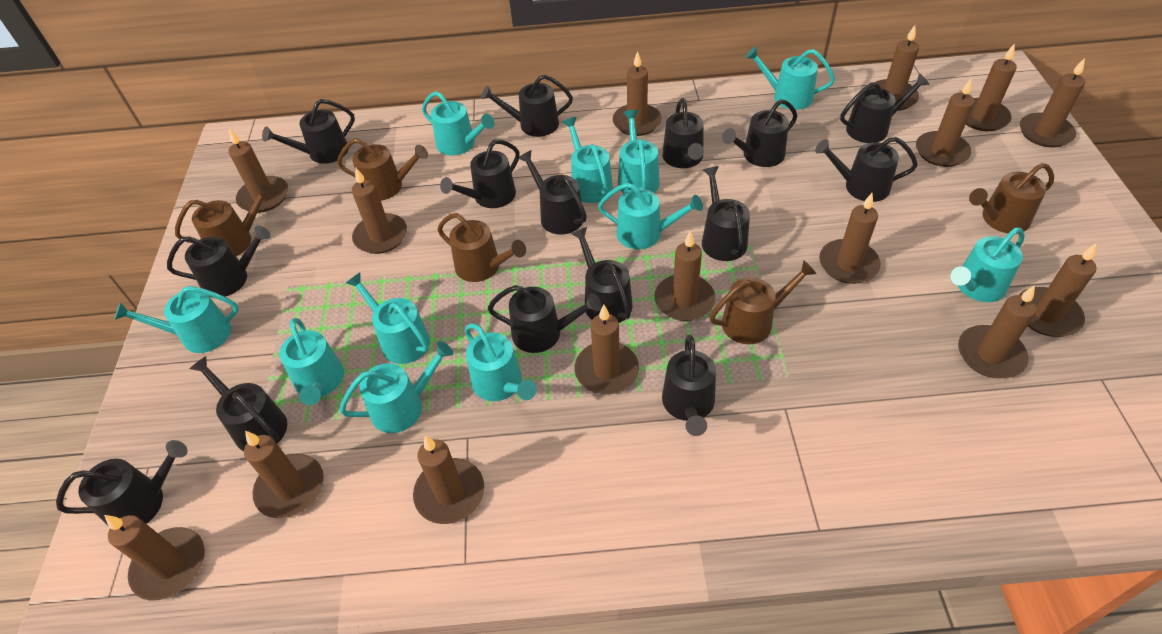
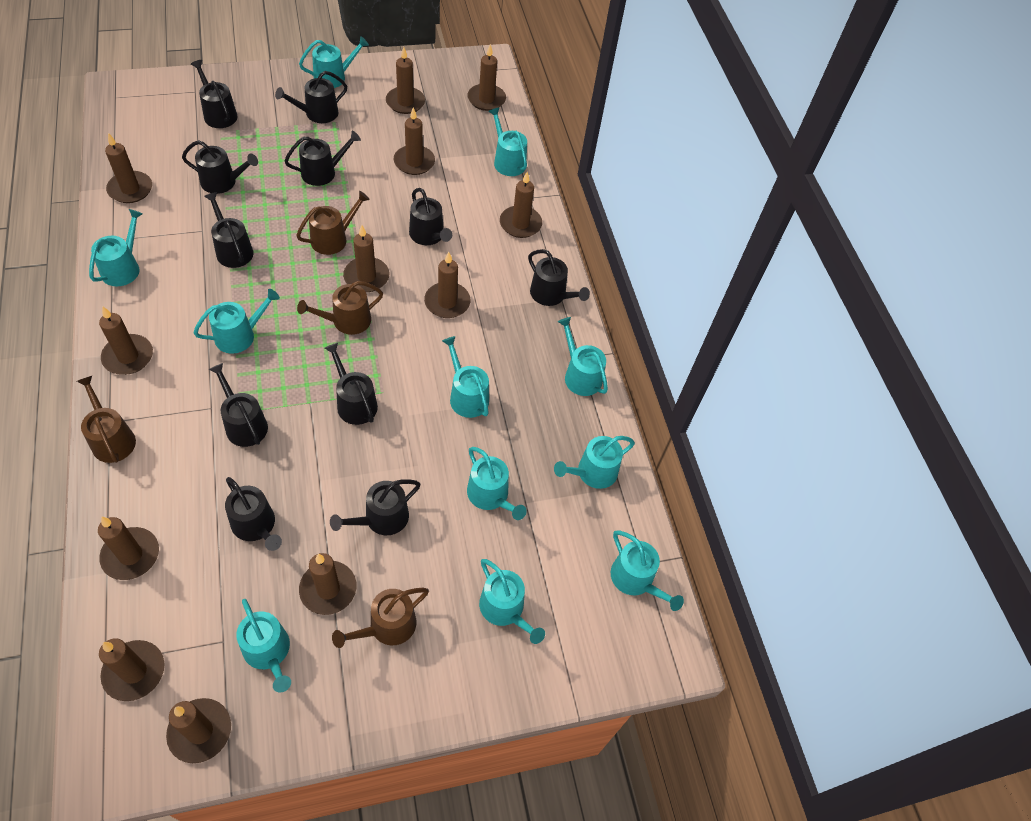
black watering can: 15 -> 11
brown candle: 15 -> 12
brown watering can: 5 -> 4

